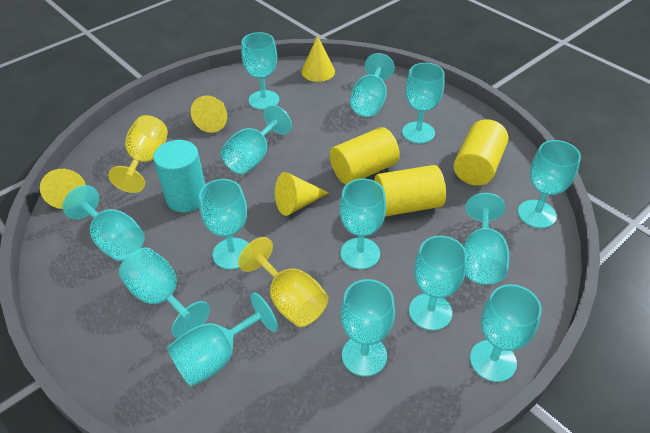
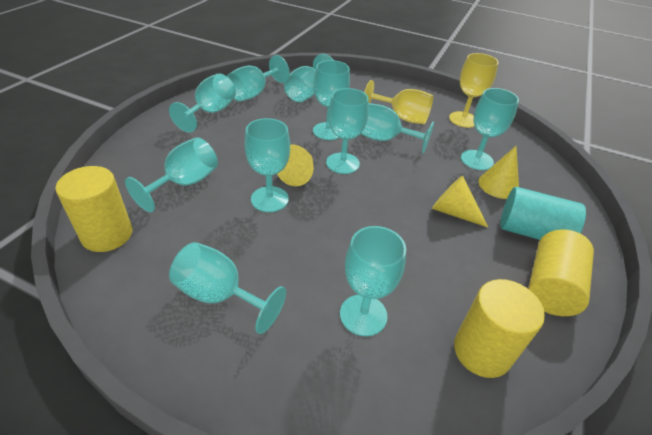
turquoise goblet: 14 -> 11
yellow cone: 4 -> 3

